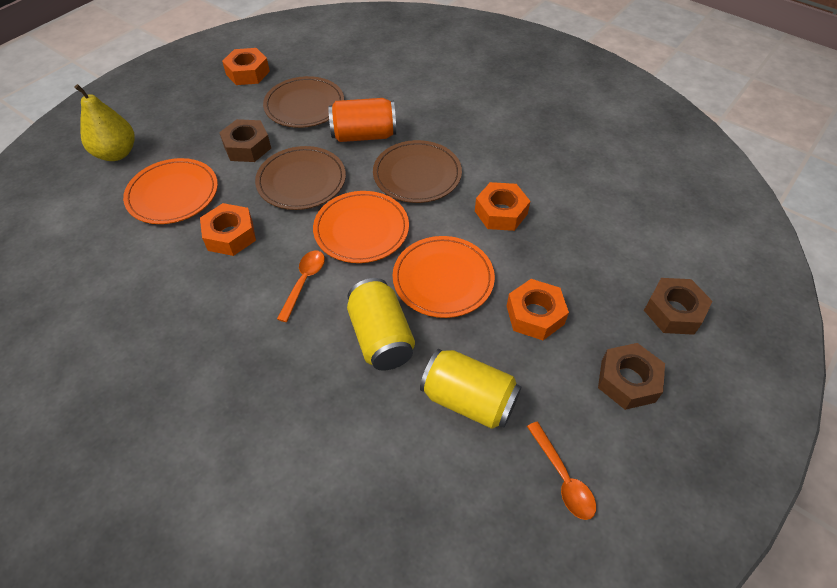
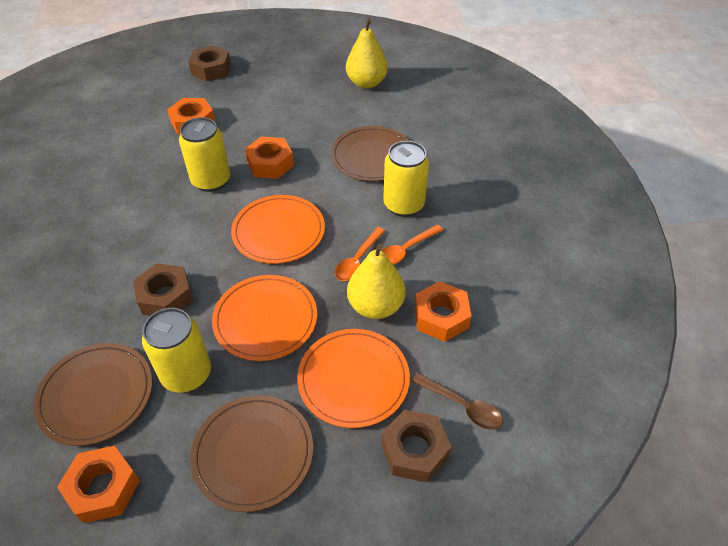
brown spoon: 0 -> 1
orange can: 1 -> 0
yellow can: 2 -> 3
yellow pear: 1 -> 2

